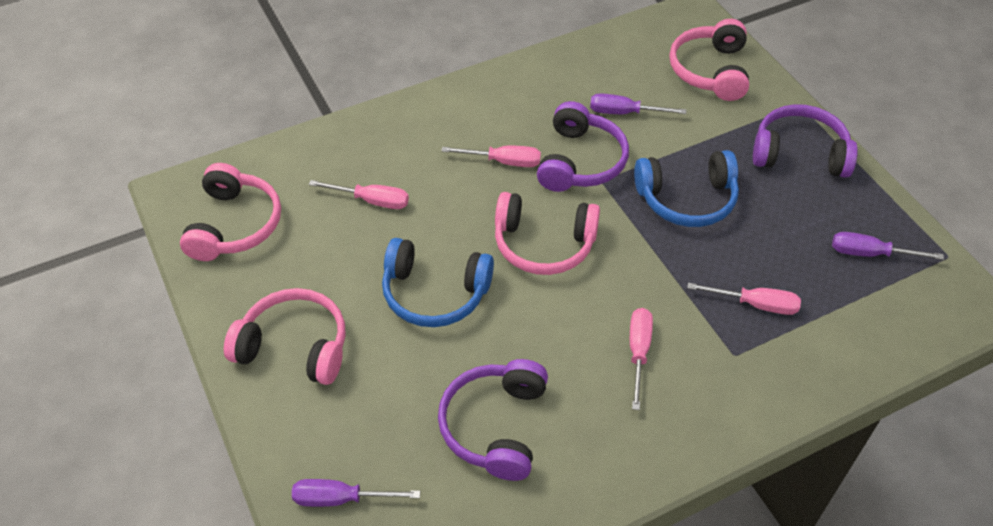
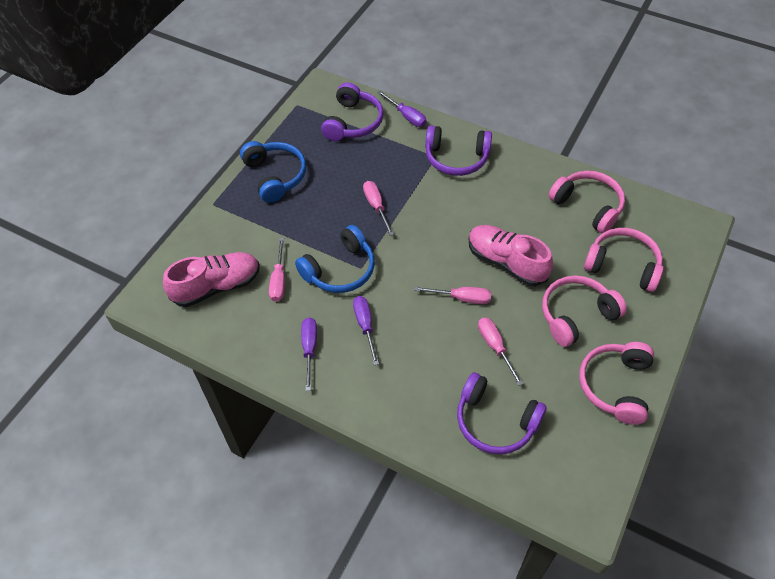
pink shoe: 0 -> 2

